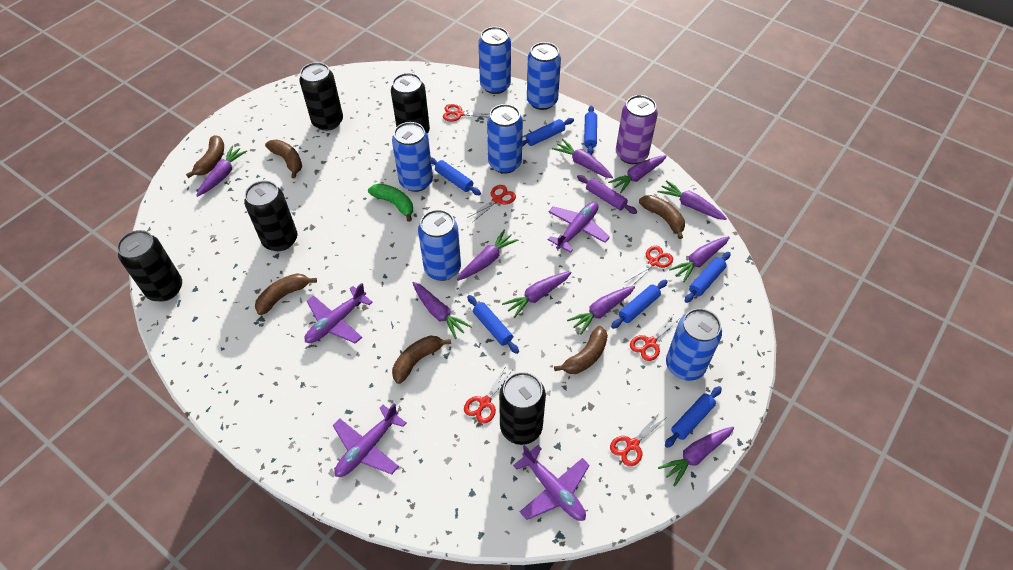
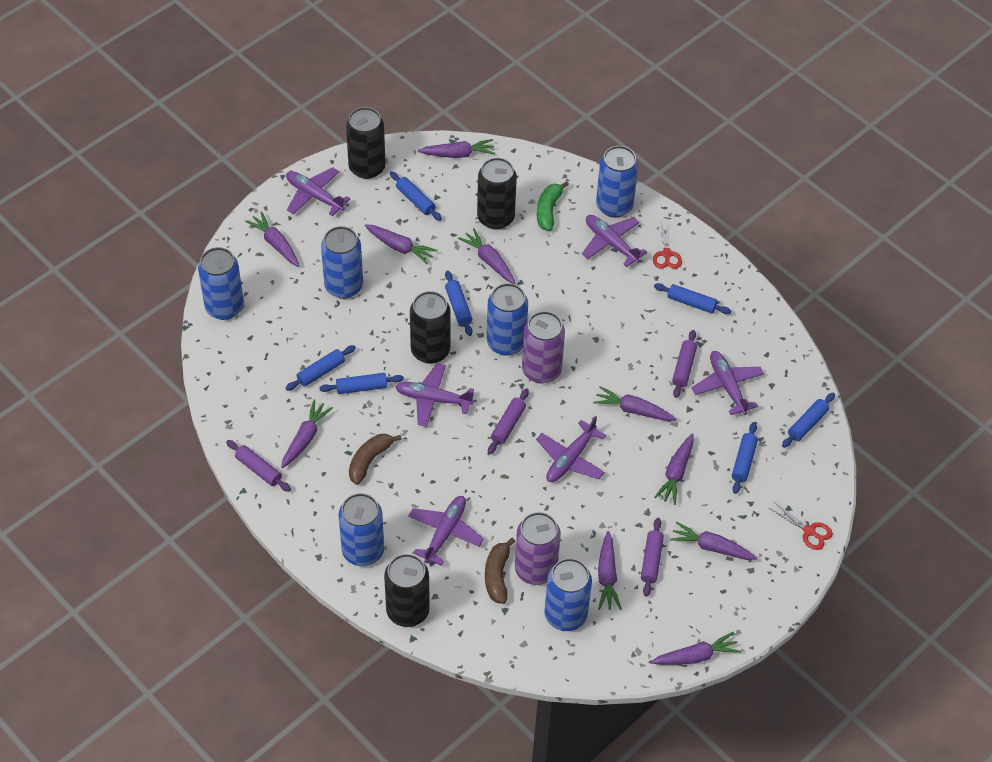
black can: 5 -> 4
brown banana: 6 -> 2
purple can: 1 -> 2
purple plane: 4 -> 6
purple rolling pin: 1 -> 4
red scissors: 6 -> 2

